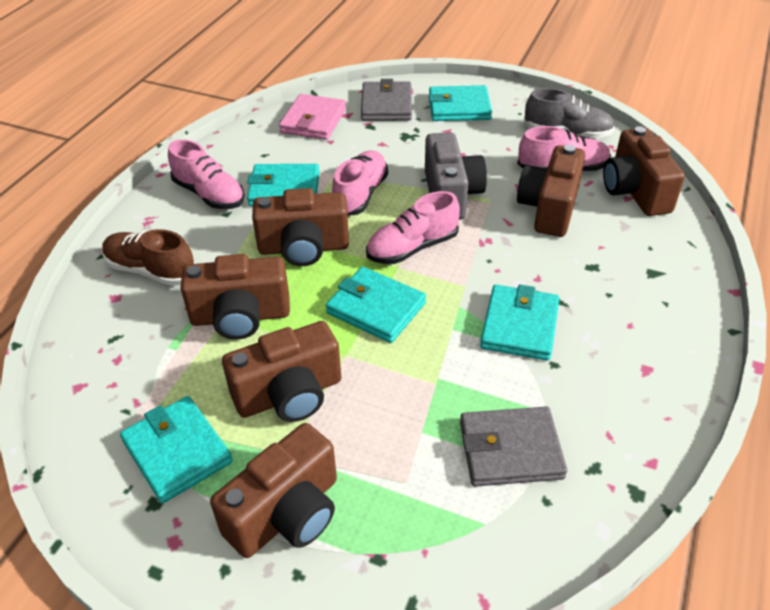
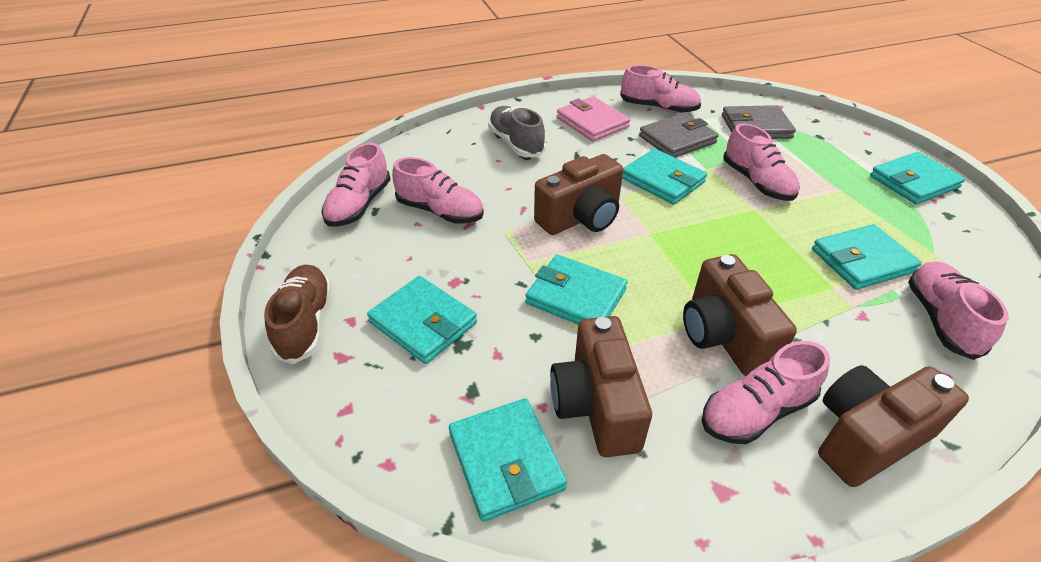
brown camera: 6 -> 4
grey camera: 1 -> 0
pink shoe: 4 -> 6
turquoise wallet: 5 -> 6

